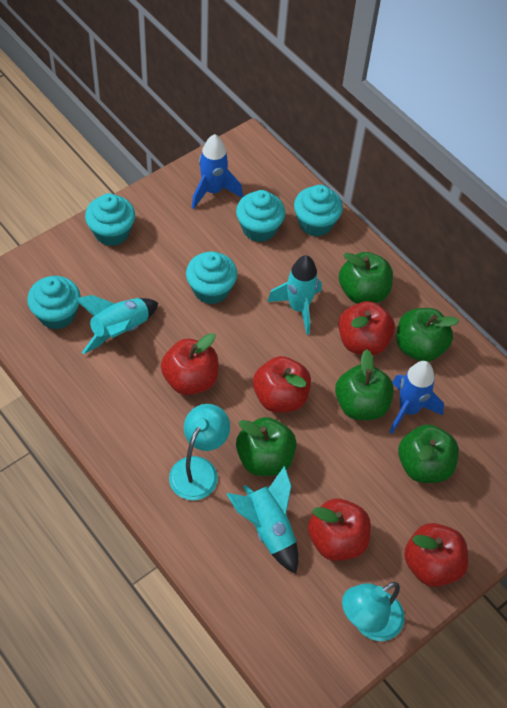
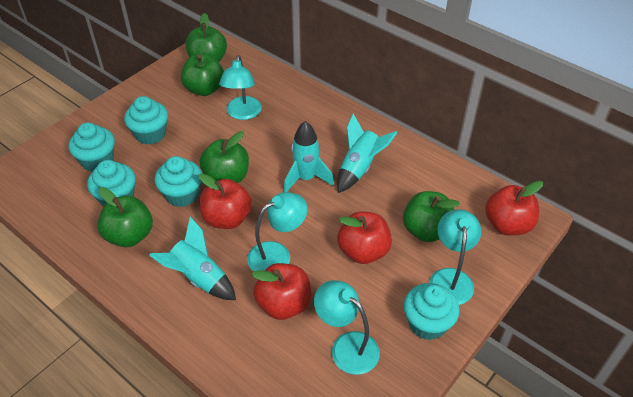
blue rocket: 2 -> 0
red apple: 5 -> 4
turquoise lamp: 2 -> 4

